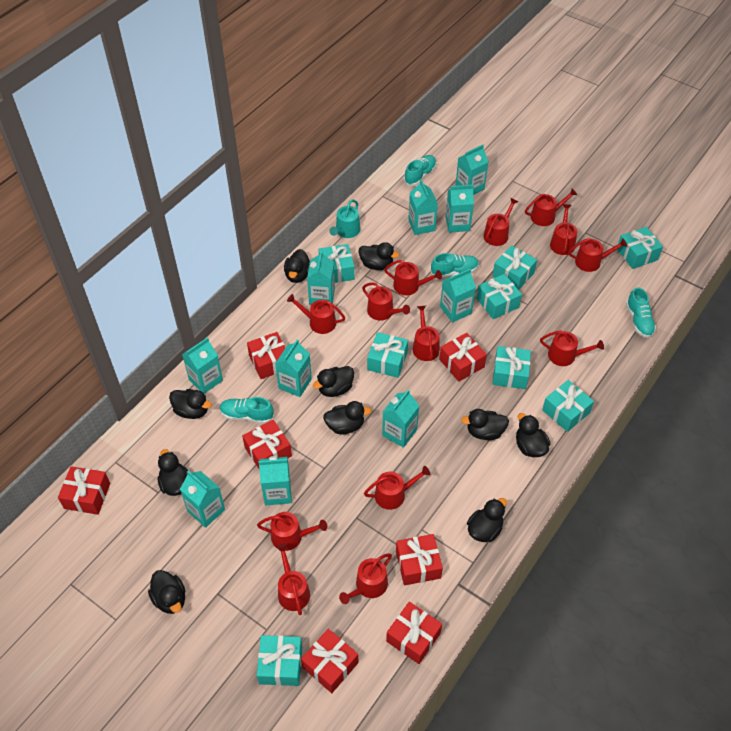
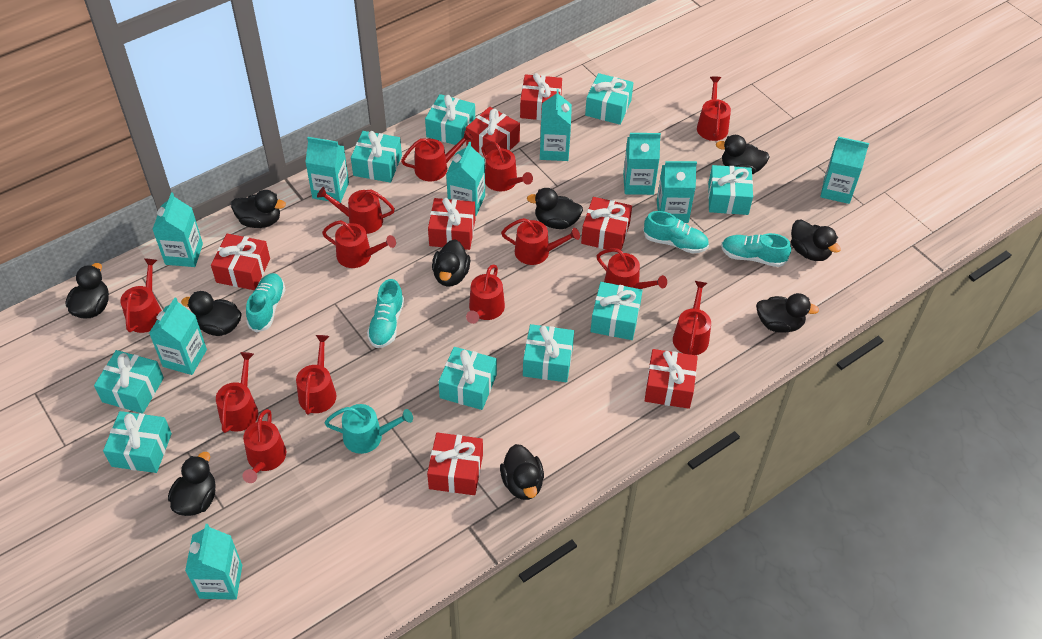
turquoise carton: 10 -> 9
turquoise gift: 8 -> 9

